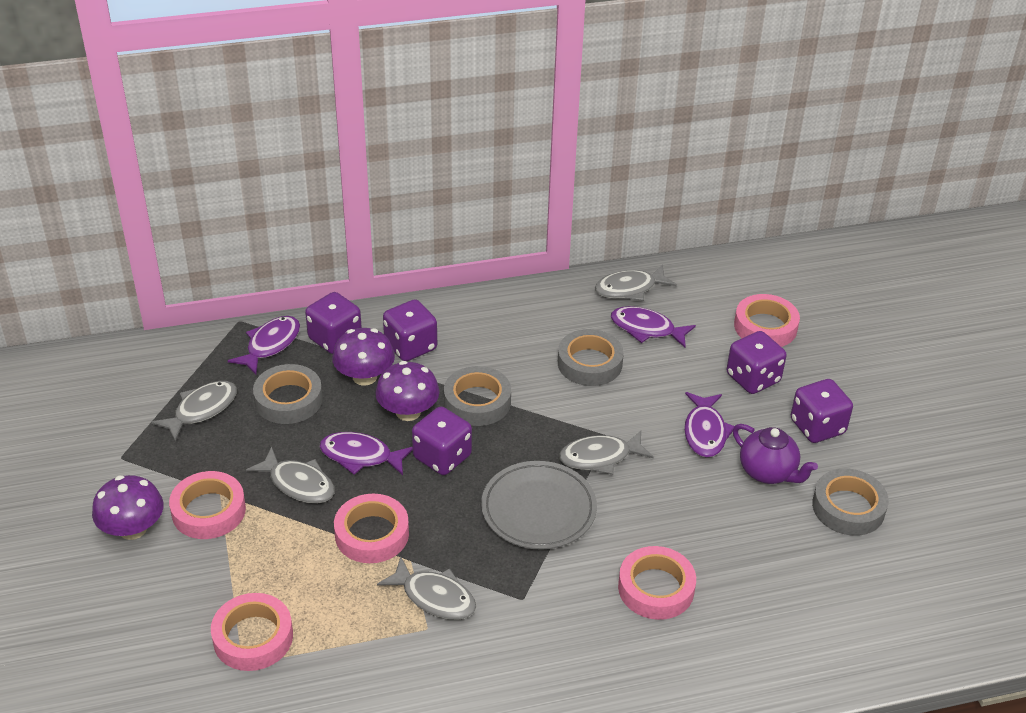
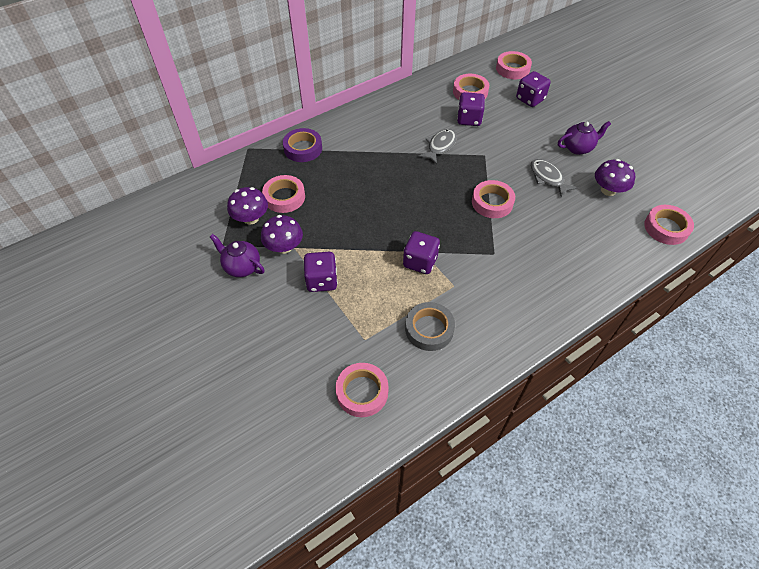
grey fish: 5 -> 2
grey plate: 1 -> 0
grey tape: 4 -> 1
pink tape: 5 -> 6
purple dice: 5 -> 4
purple fish: 4 -> 0
purple tape: 0 -> 1
purple teapot: 1 -> 2

